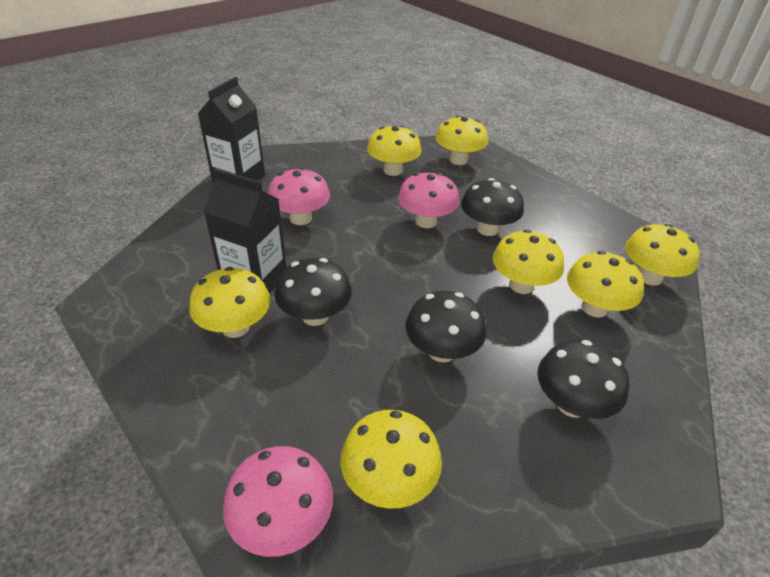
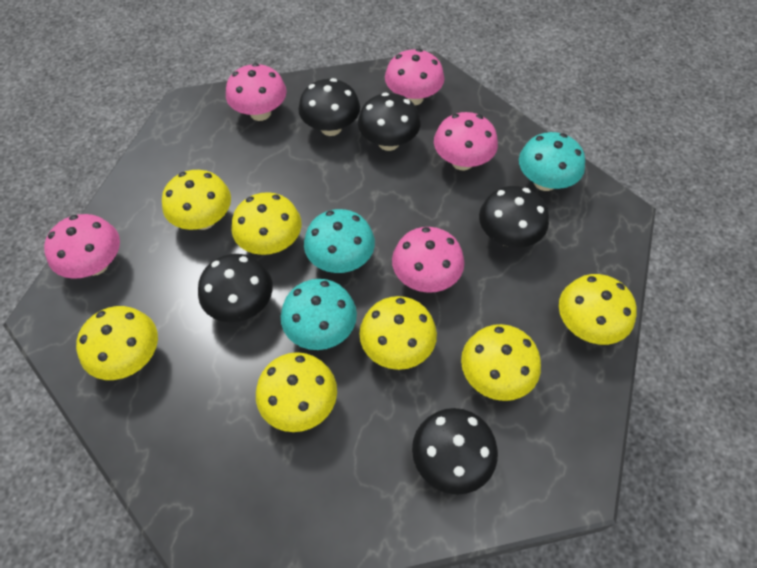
black carton: 2 -> 0
black mushroom: 4 -> 5
pink mushroom: 3 -> 5
turquoise mushroom: 0 -> 3

